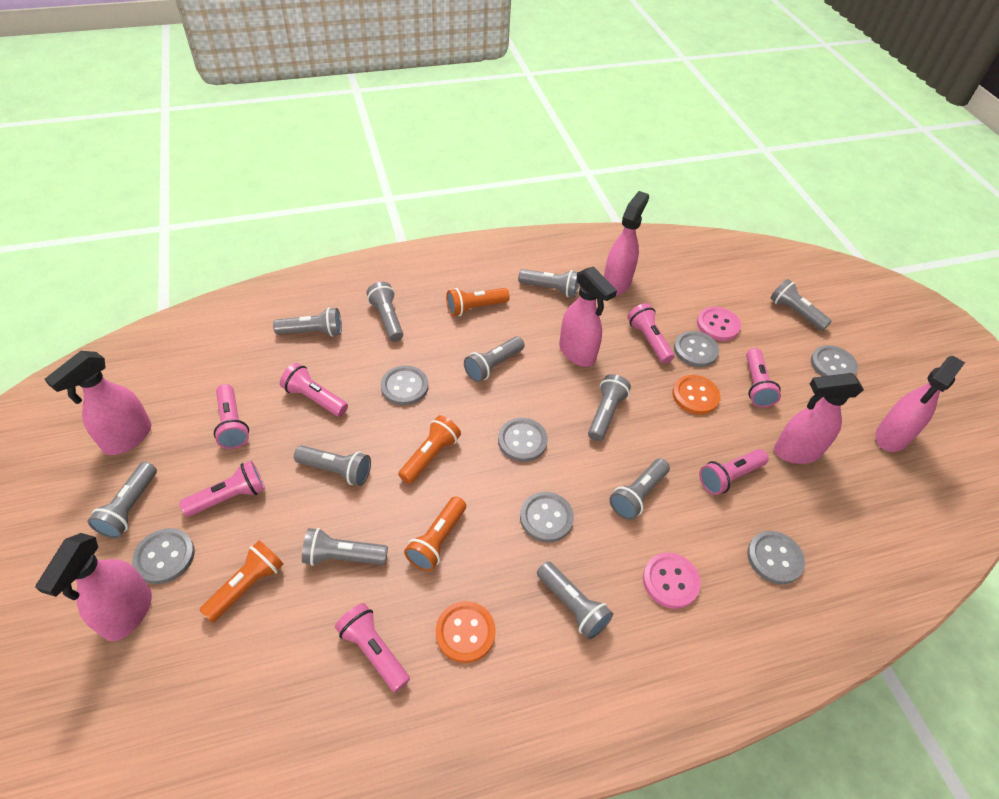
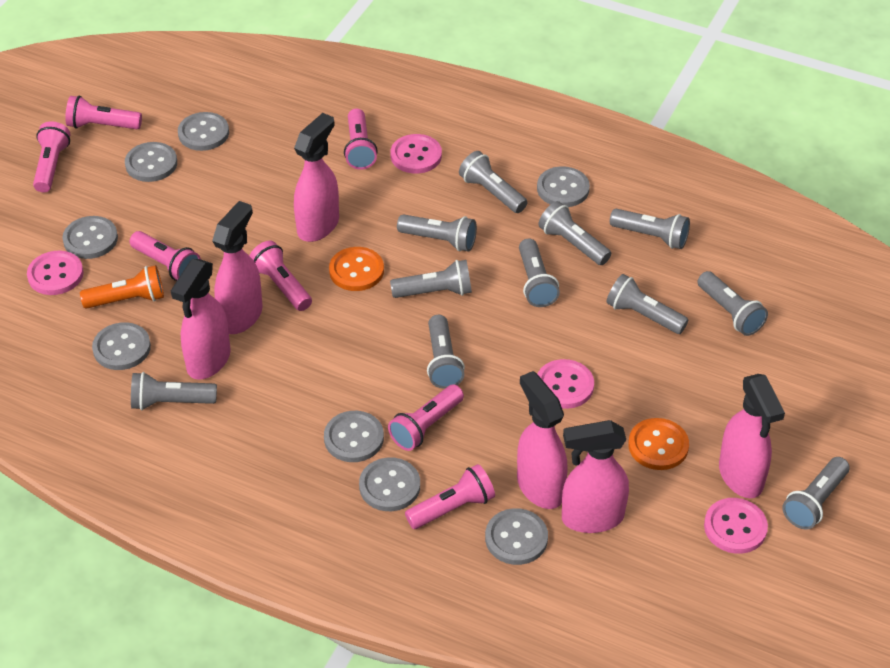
grey button: 7 -> 8
orange flashlight: 4 -> 1
pink button: 2 -> 4

